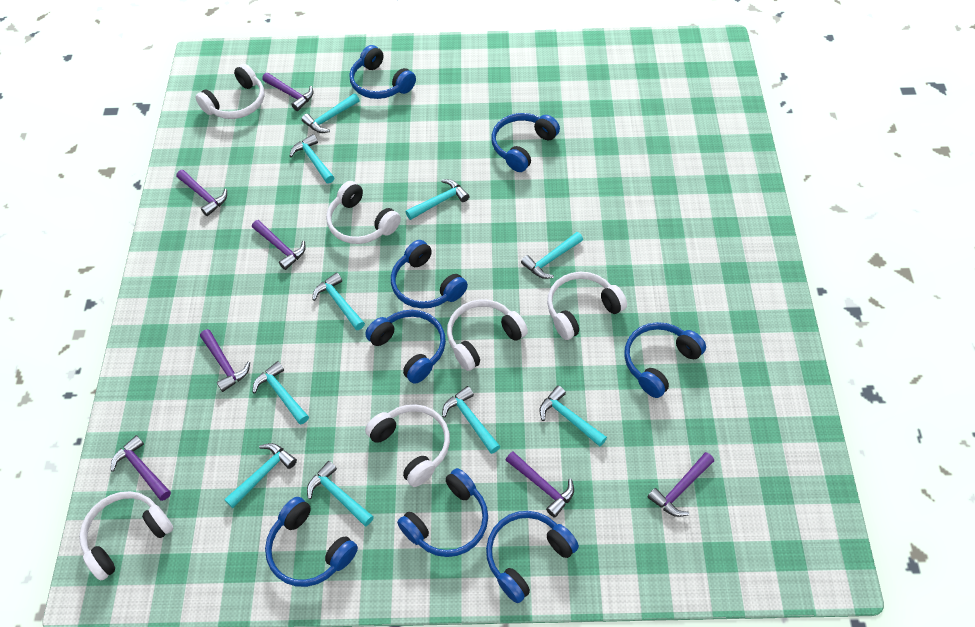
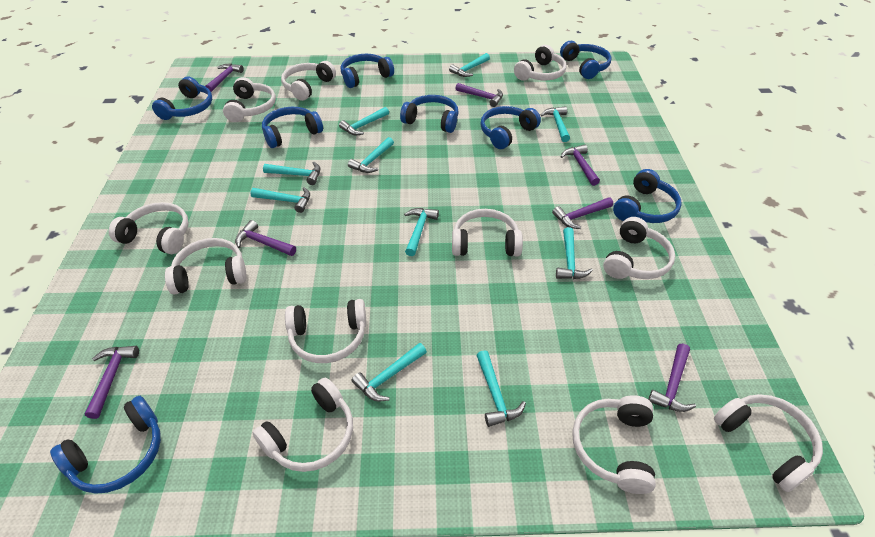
white headphones: 6 -> 11

